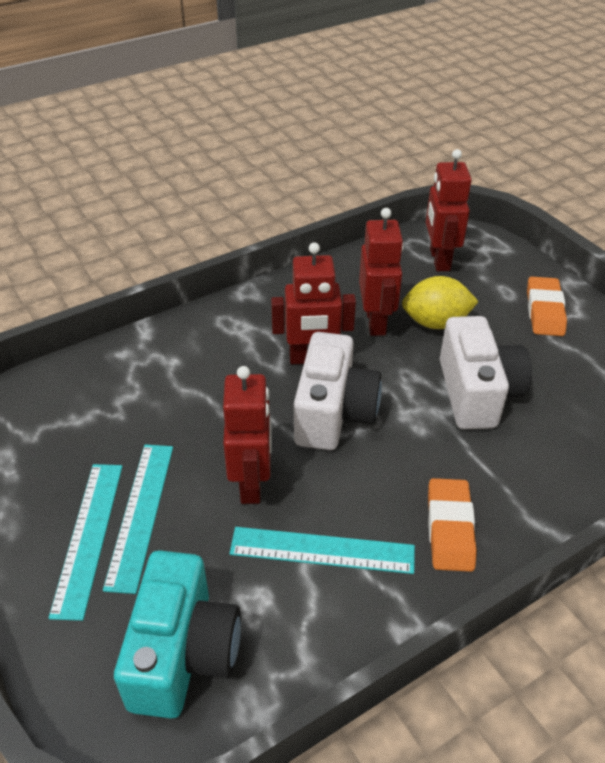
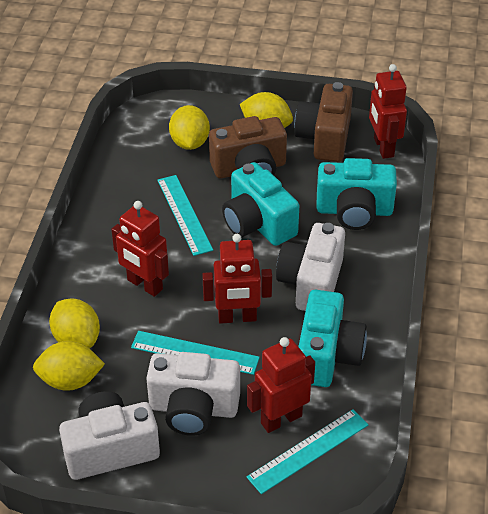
brown camera: 0 -> 2
orange eraser: 2 -> 0
turquoise camera: 1 -> 3
white camera: 2 -> 3
yellow lemon: 1 -> 4

